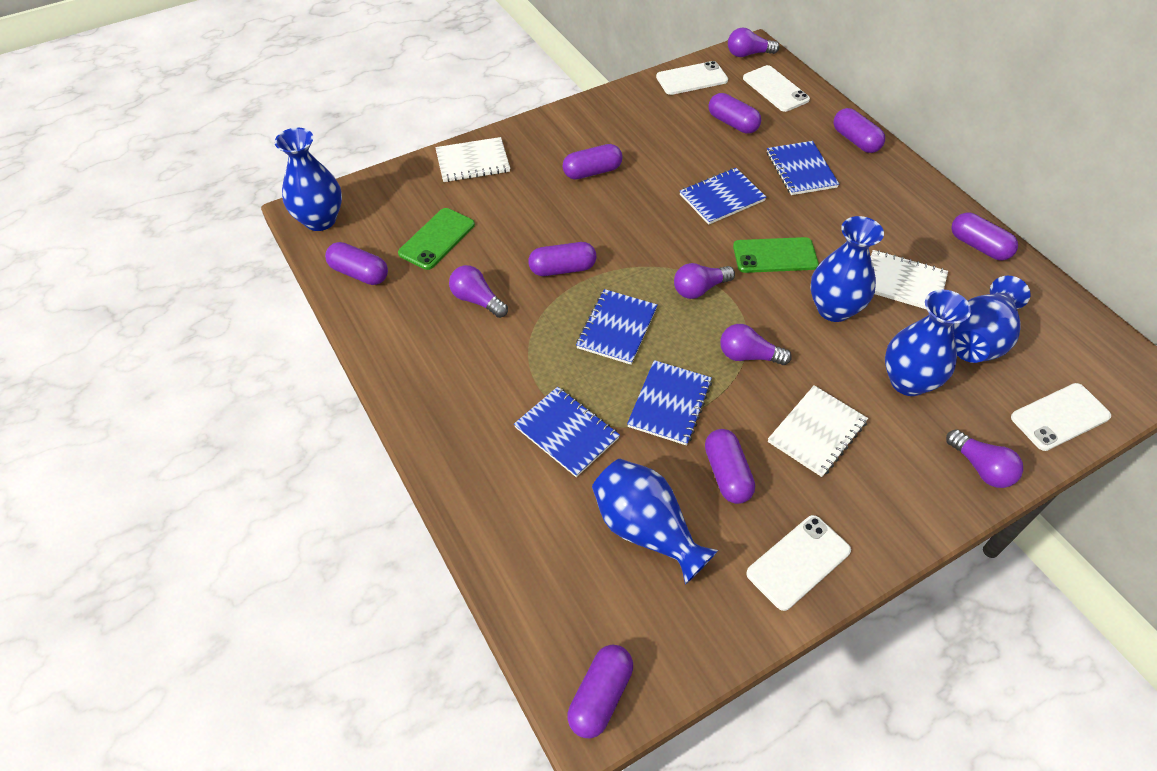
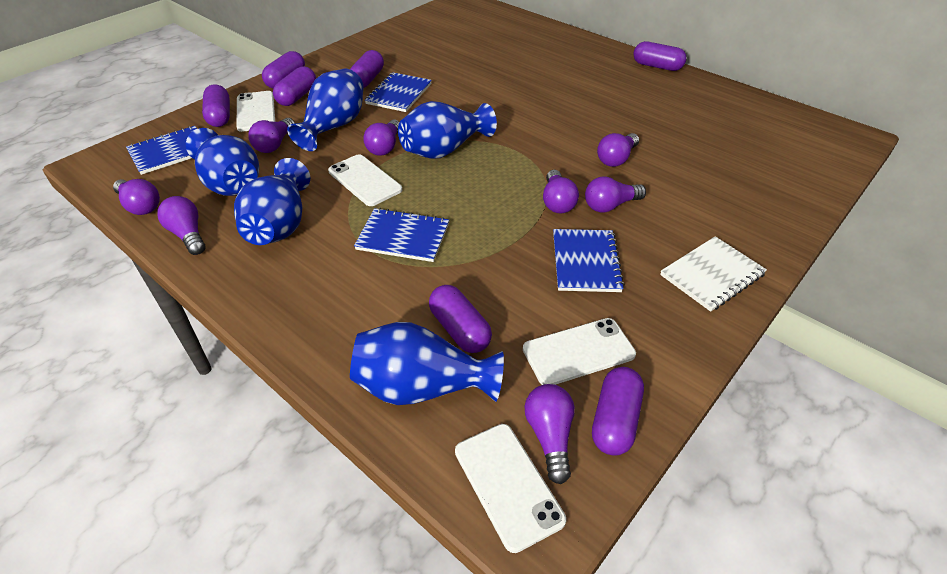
blue notebook: 5 -> 4
green phone: 2 -> 0
purple capsule: 8 -> 7
purple light bulb: 5 -> 8
white notebook: 3 -> 1

